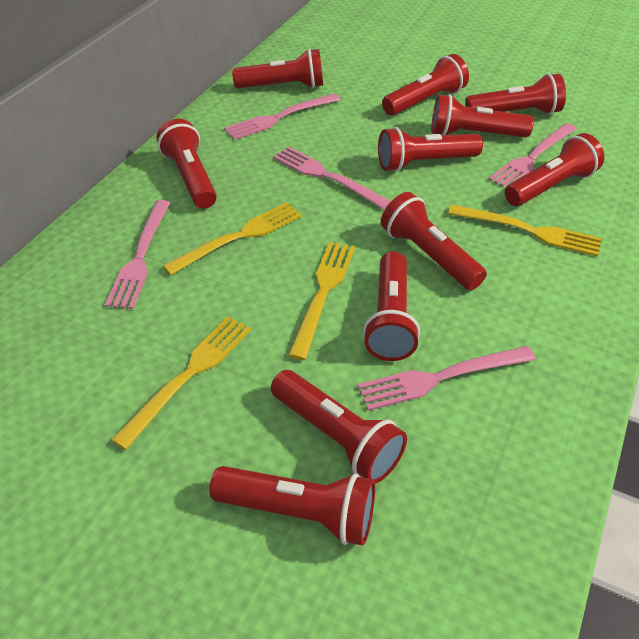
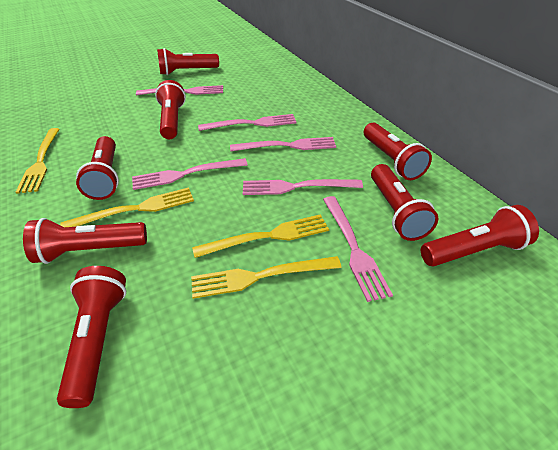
pink fork: 5 -> 6
red flashlight: 11 -> 8

